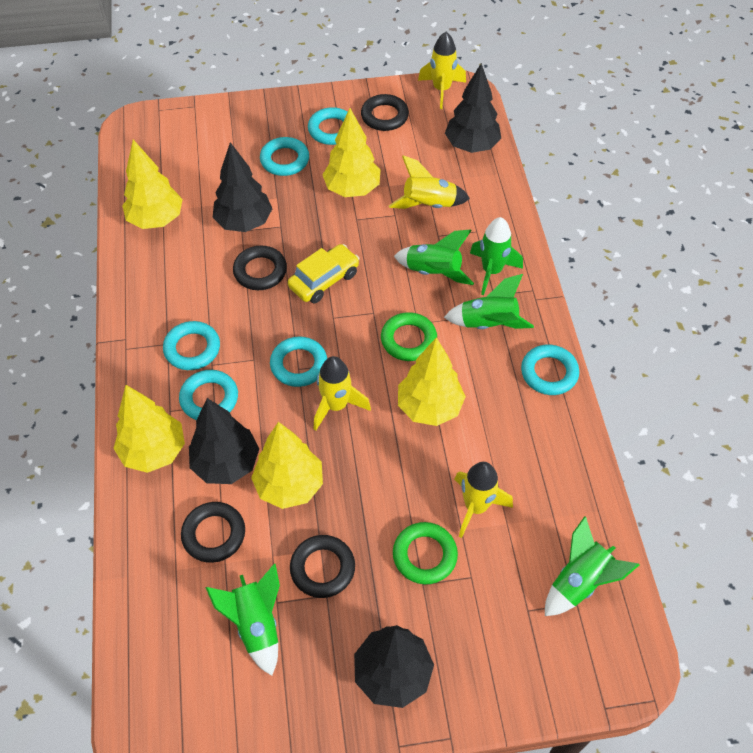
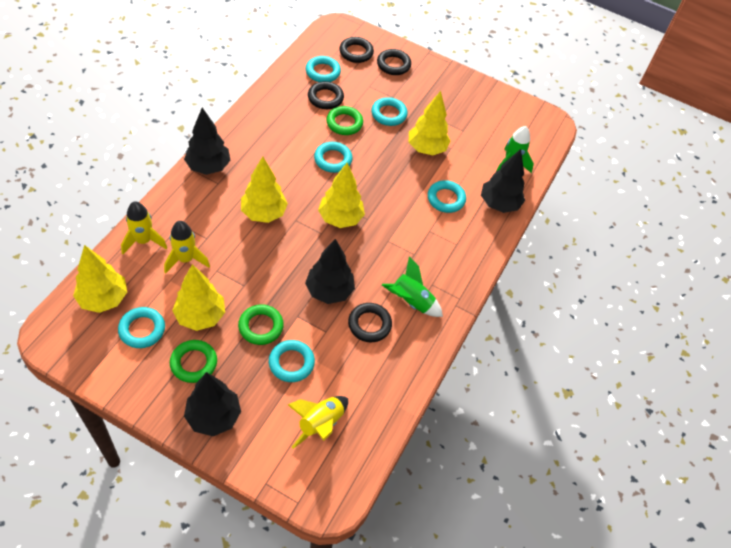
green ring: 2 -> 3
green rocket: 5 -> 2
yellow car: 1 -> 0
yellow rocket: 4 -> 3

